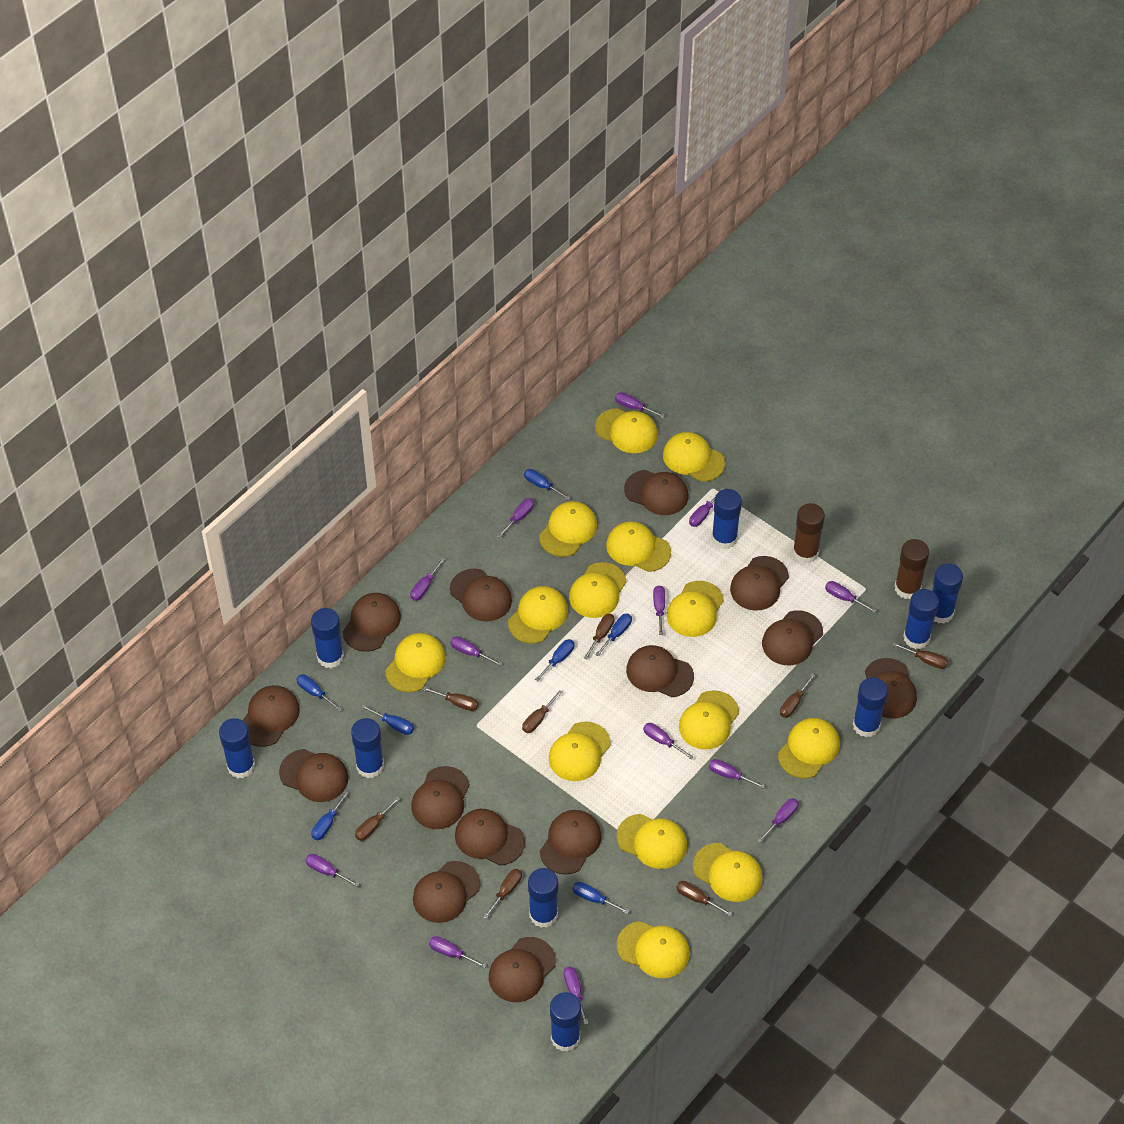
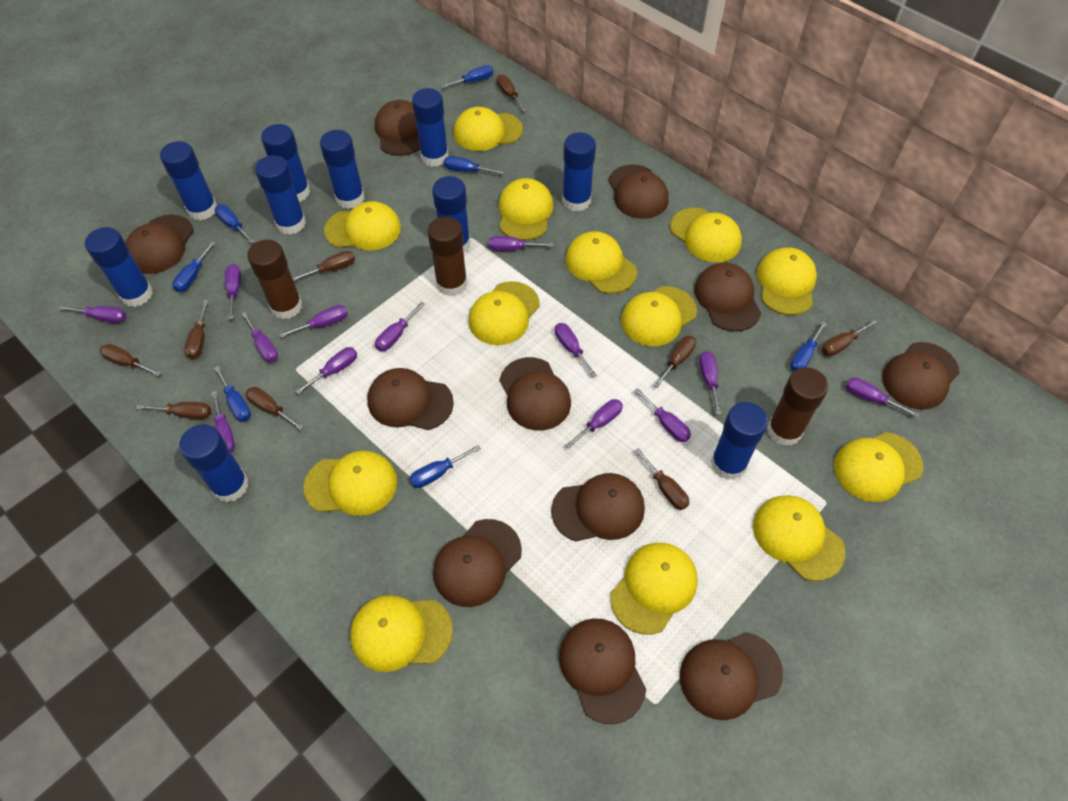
blue glue stick: 9 -> 10
brown cap: 14 -> 11
brown glue stick: 2 -> 3
brown screwdriver: 8 -> 9
yellow cap: 14 -> 13

